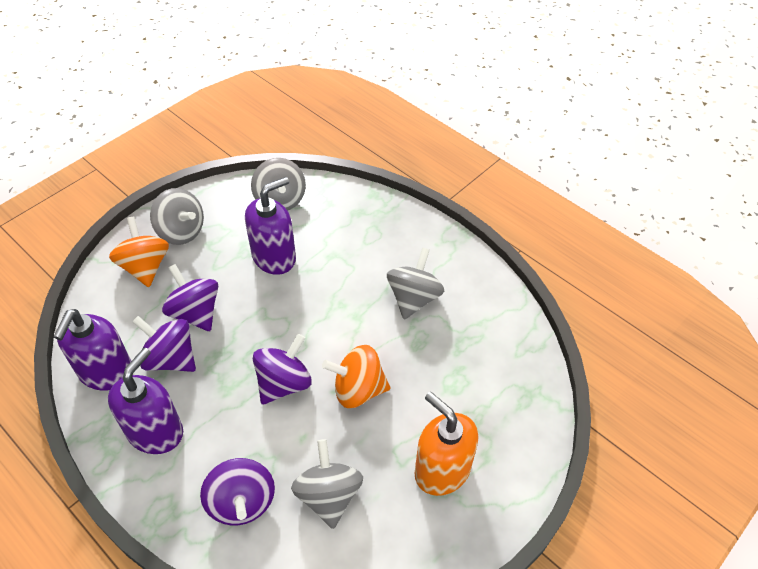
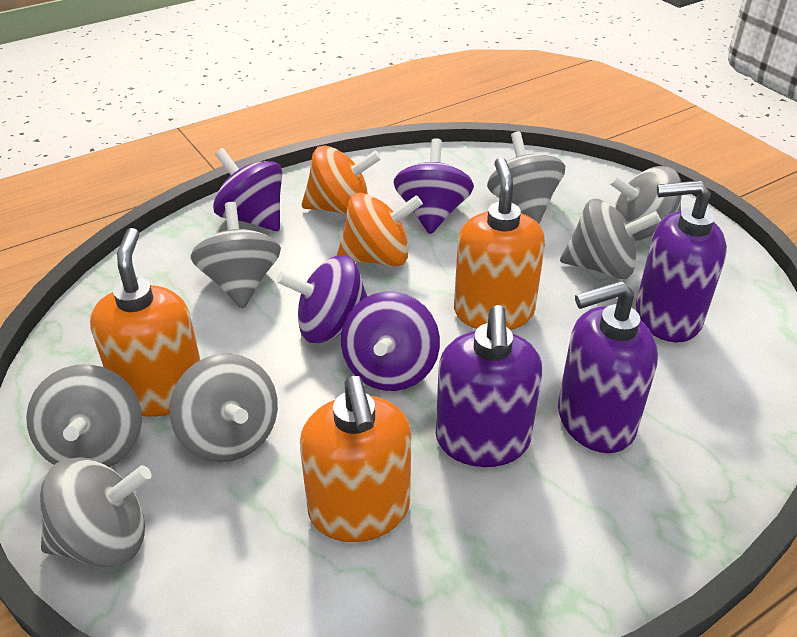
grey spinning top: 4 -> 7
orange soap dispenser: 1 -> 3

